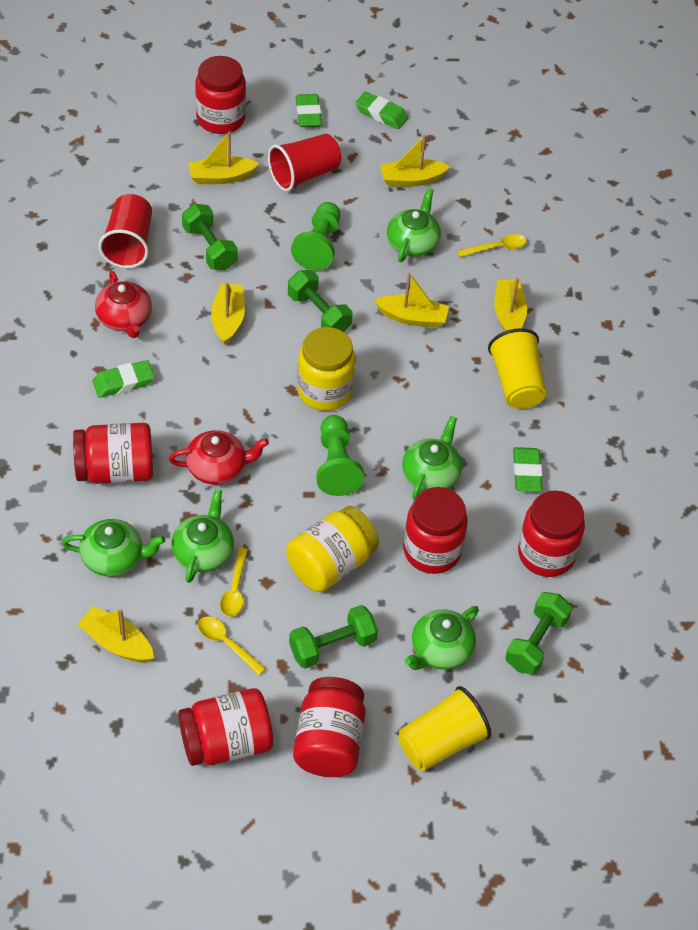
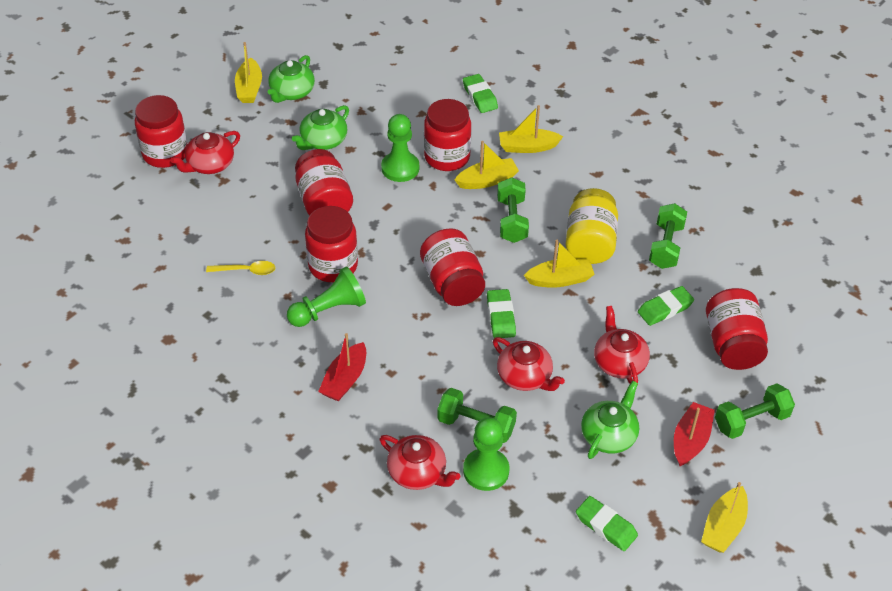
green pawn: 2 -> 3
green teapot: 5 -> 3
red boat: 0 -> 2
red cup: 2 -> 0
red teapot: 2 -> 4
yellow boat: 6 -> 5
yellow cup: 2 -> 0
yellow jar: 2 -> 1
yellow spoon: 3 -> 1

